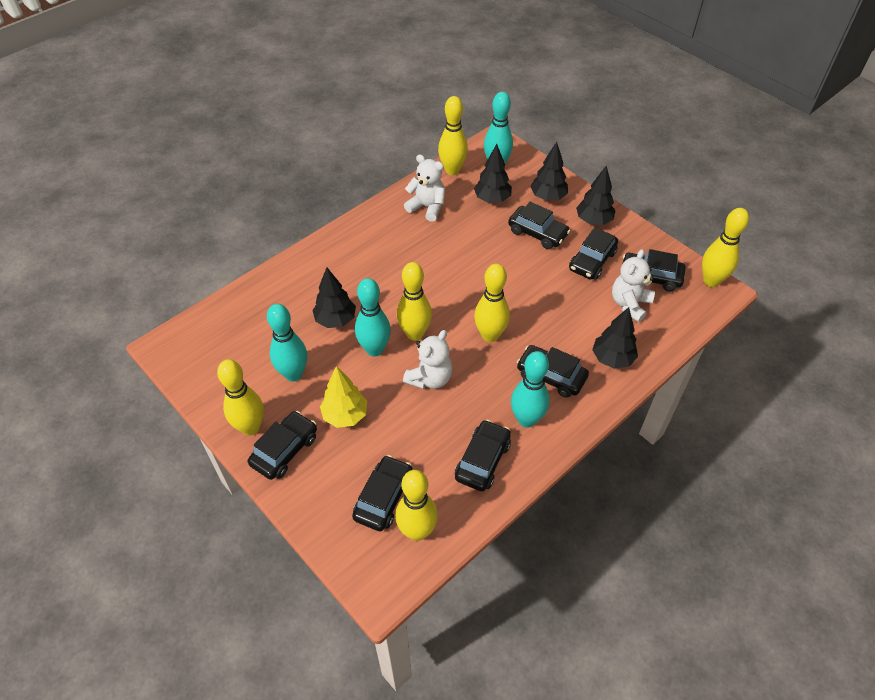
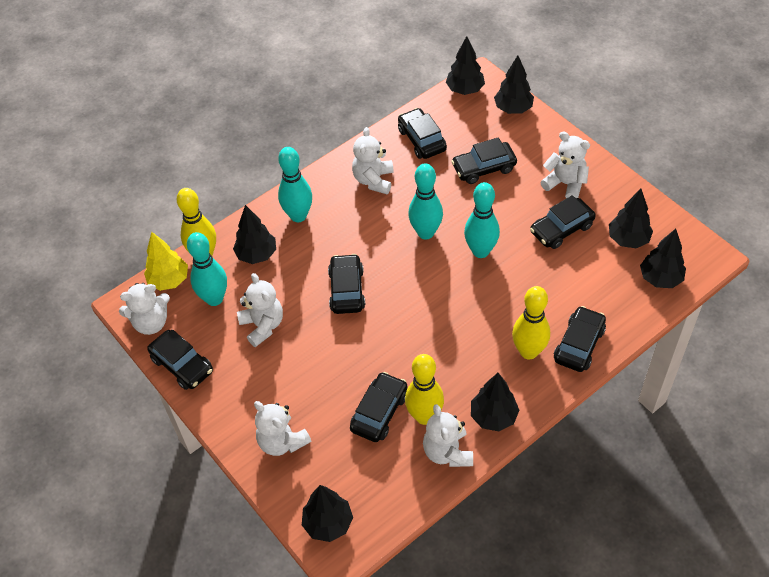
black tree: 5 -> 7
white teddy bear: 3 -> 6
yellow bowling pin: 6 -> 3

